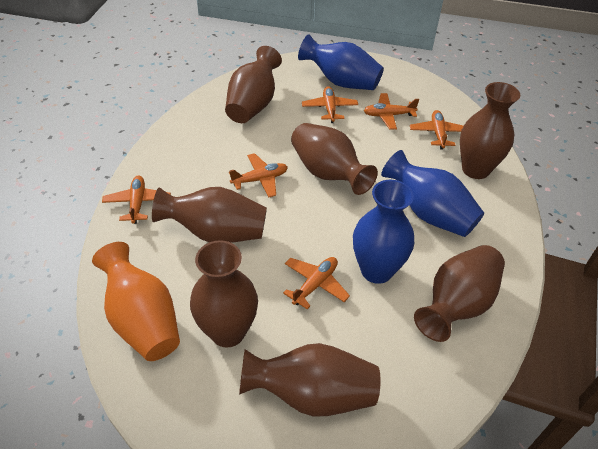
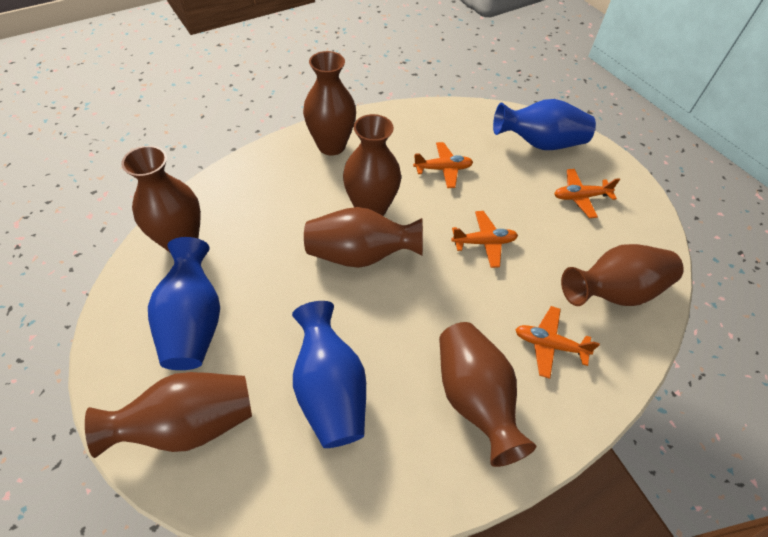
orange plane: 6 -> 4
orange vase: 1 -> 0

